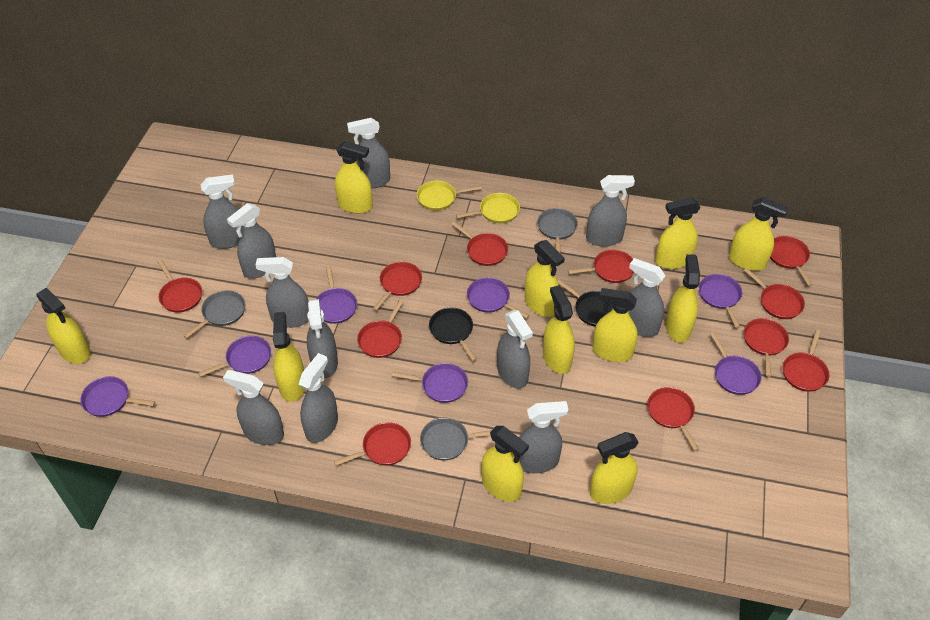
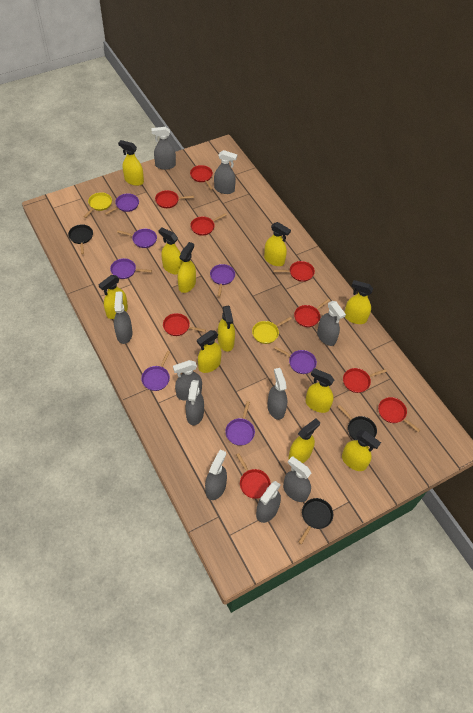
black pan: 2 -> 3
grey pan: 3 -> 0
grey spray bottle: 11 -> 10
red pan: 11 -> 9

